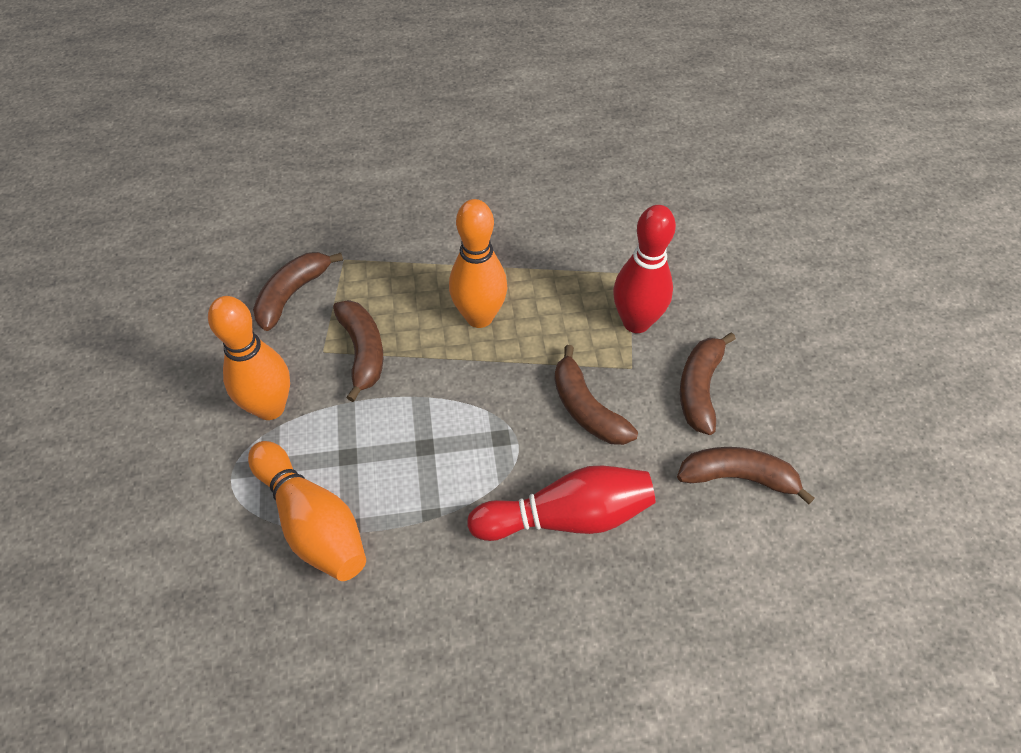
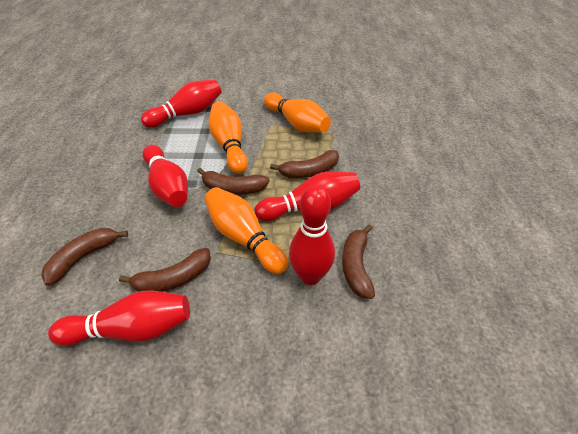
red bowling pin: 2 -> 5

